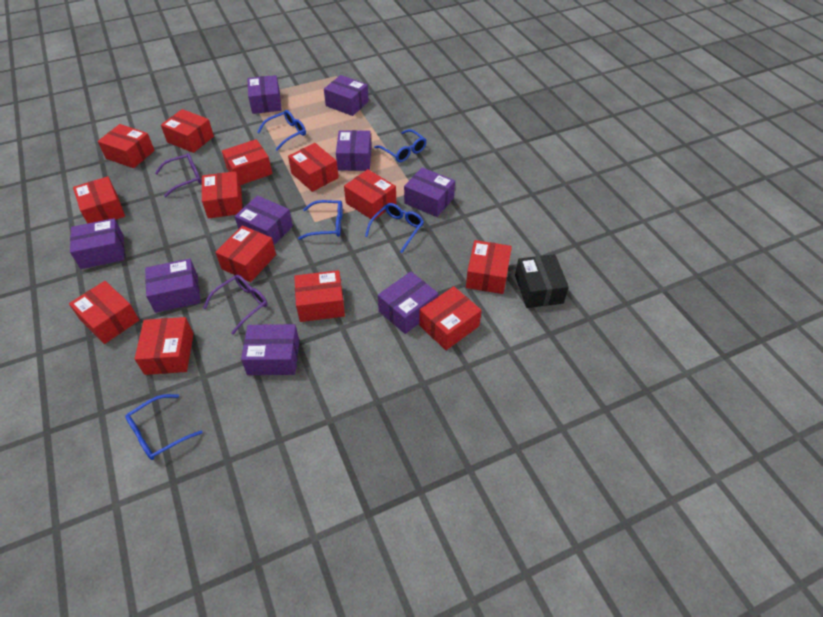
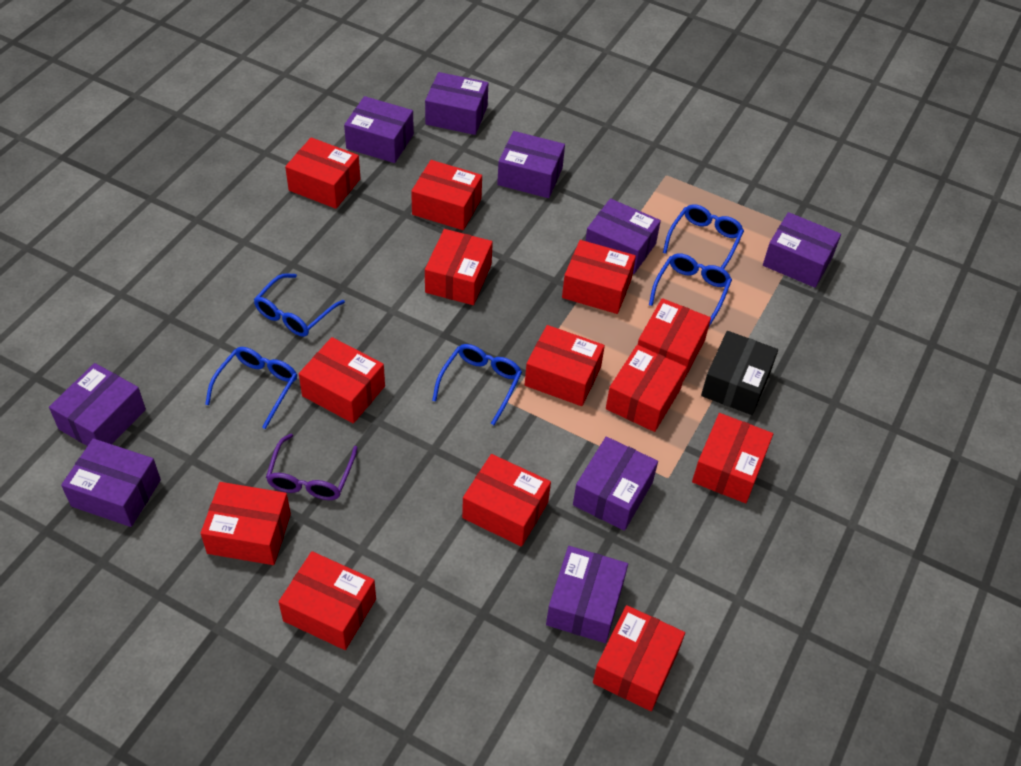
purple glasses: 2 -> 1

